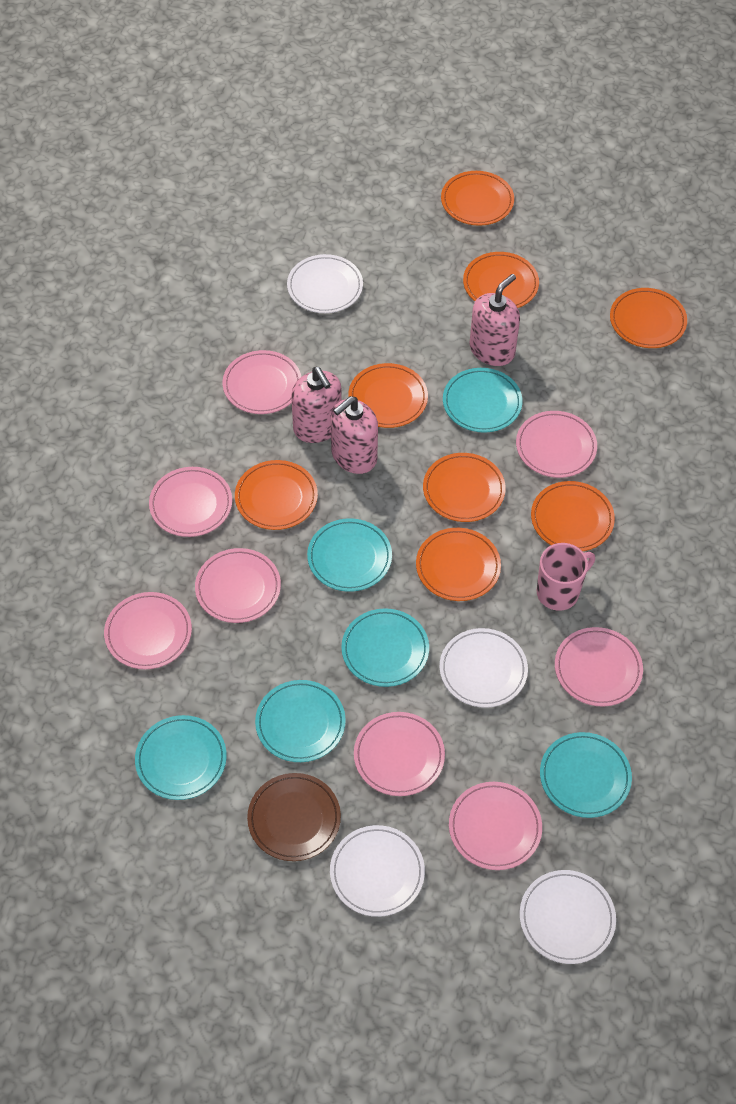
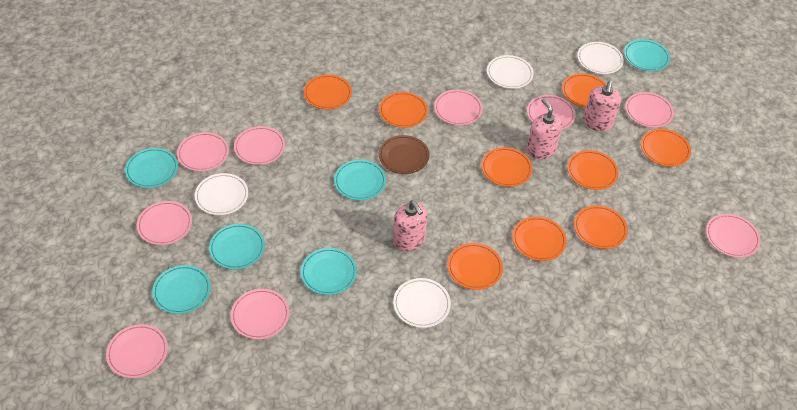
orange plate: 8 -> 9
pink mug: 1 -> 0
pink plate: 8 -> 9

